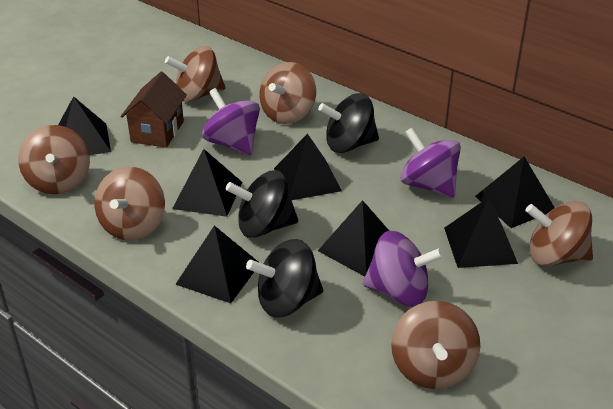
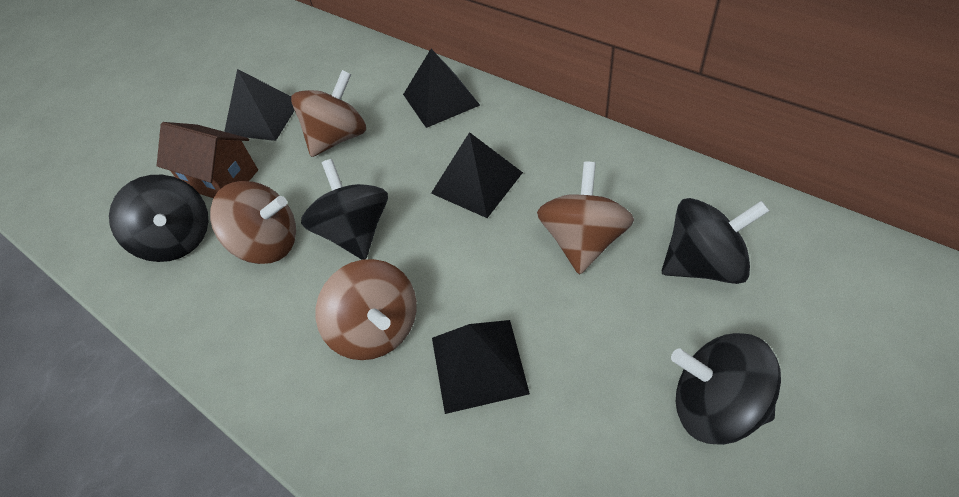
black pyramid: 7 -> 4
black spinning top: 3 -> 4
brown spinning top: 6 -> 4
purple spinning top: 3 -> 0

